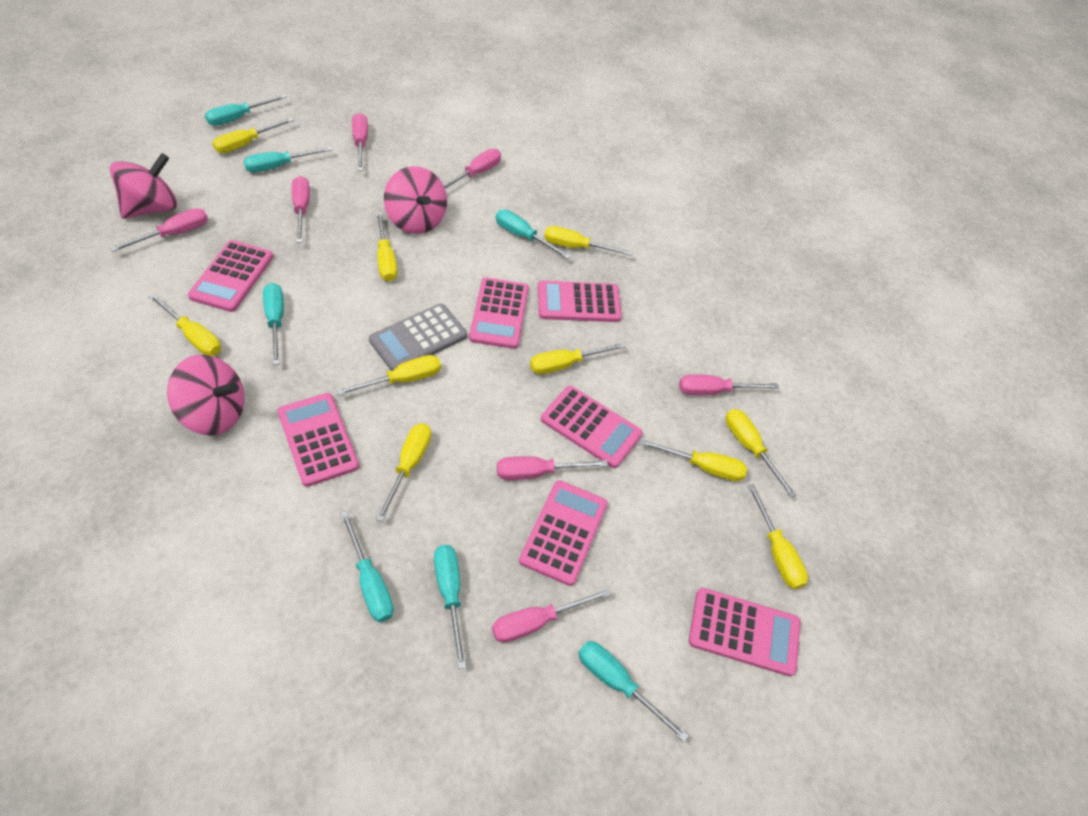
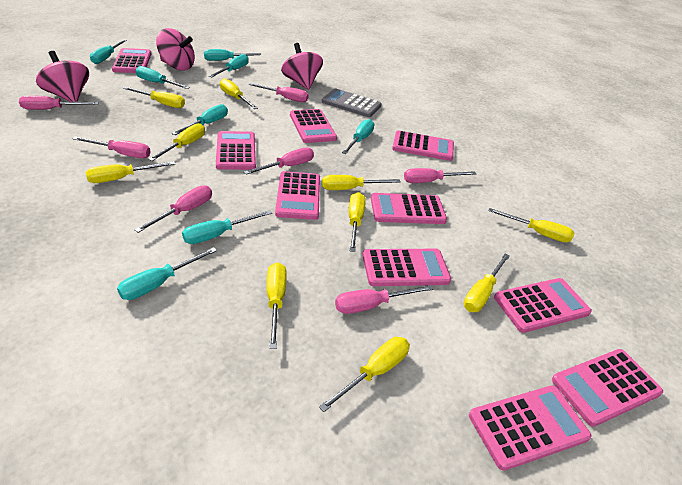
pink calculator: 7 -> 10
turquoise screwdriver: 7 -> 8

